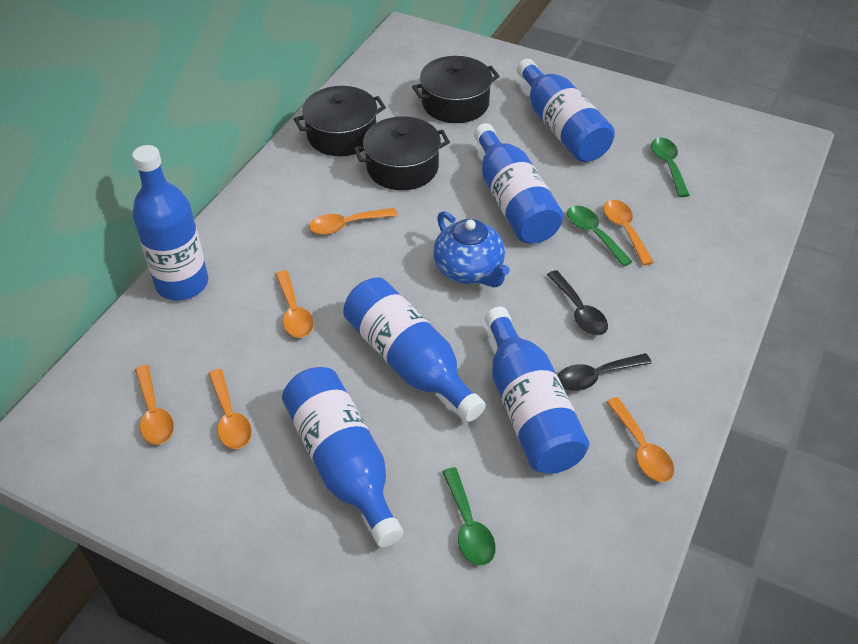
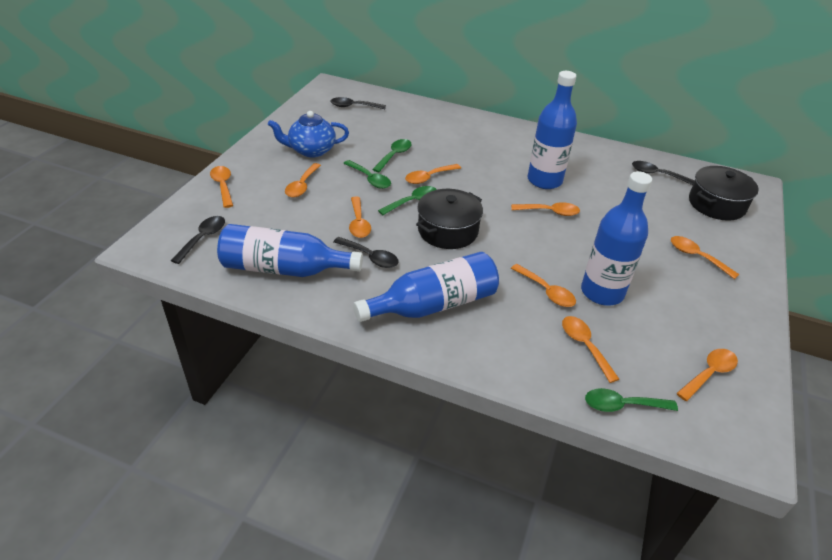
black pot: 3 -> 2
black spoon: 2 -> 4
blue bottle: 6 -> 4
green spoon: 3 -> 4
orange spoon: 6 -> 9

